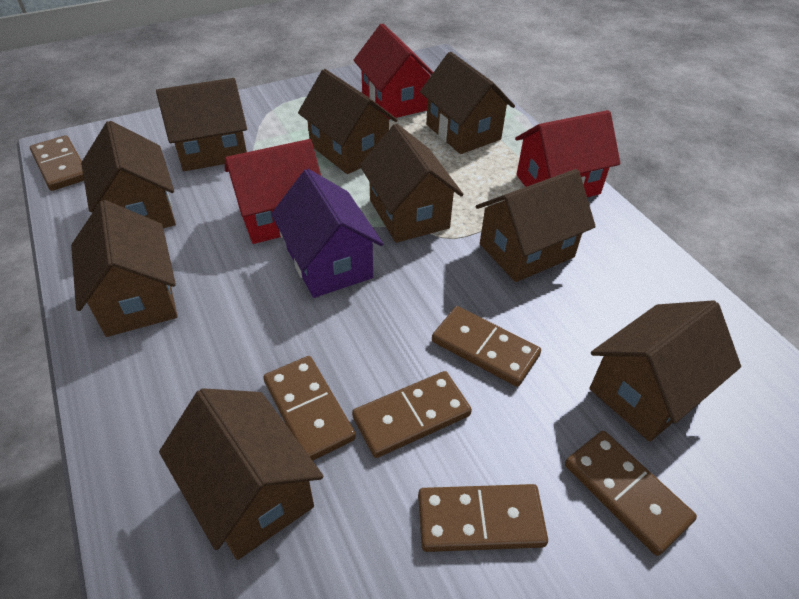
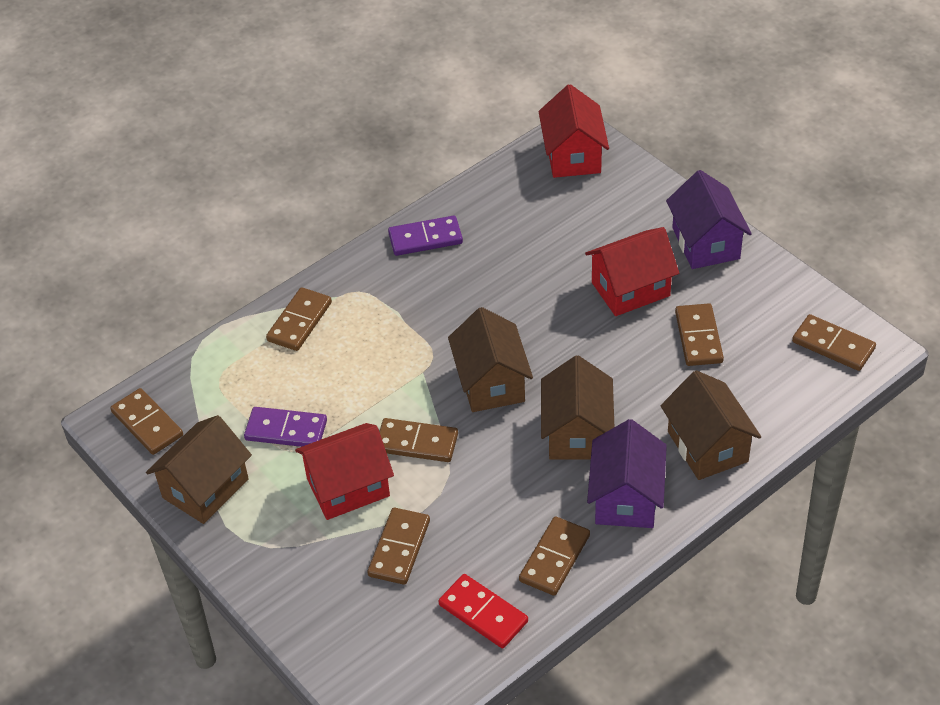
brown domino: 6 -> 7
brown house: 9 -> 4
purple domino: 0 -> 2
purple house: 1 -> 2
red domino: 0 -> 1

